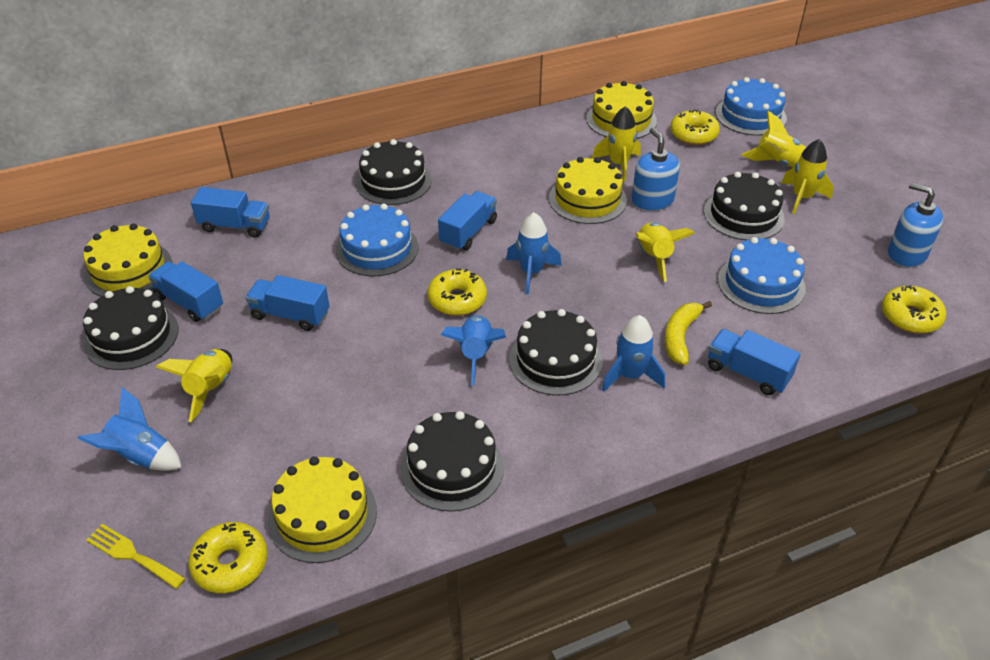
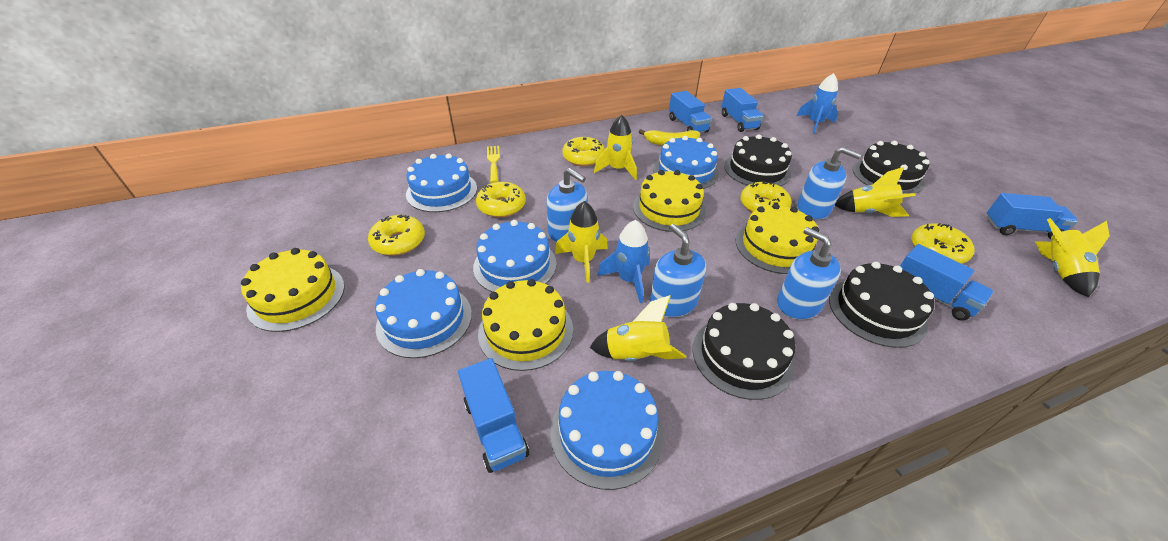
black cake: 5 -> 4
blue cake: 3 -> 5
blue rocket: 4 -> 2
blue soap dispenser: 2 -> 4
yellow donut: 4 -> 5

